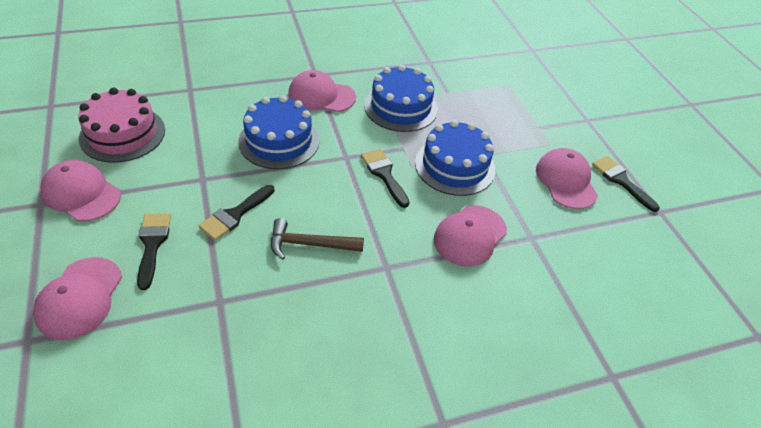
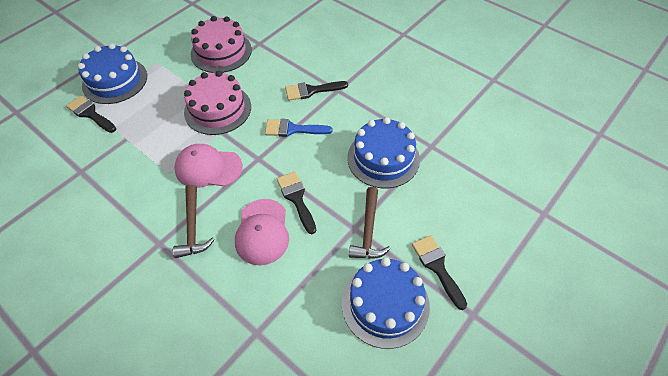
blue brush: 0 -> 1
brown hammer: 1 -> 2
pink cake: 1 -> 2
pink cap: 5 -> 2

